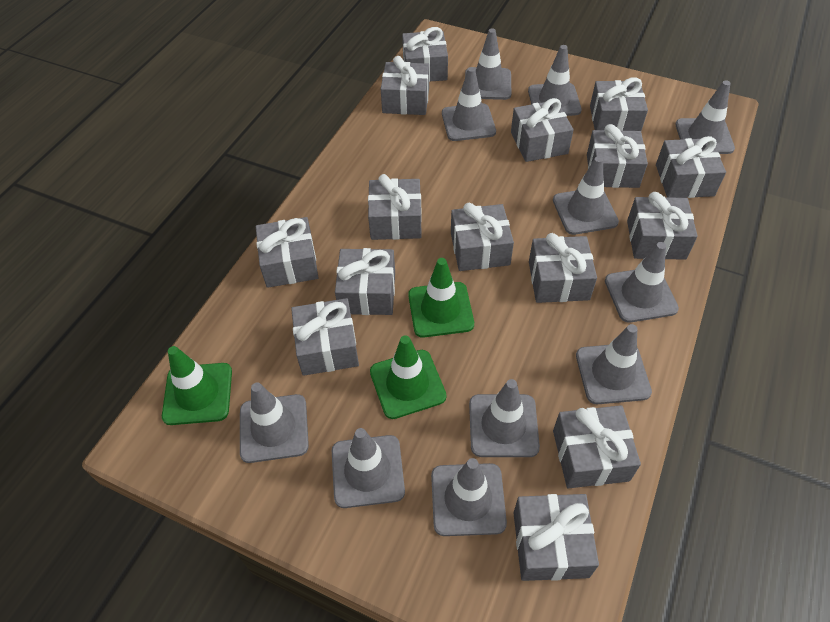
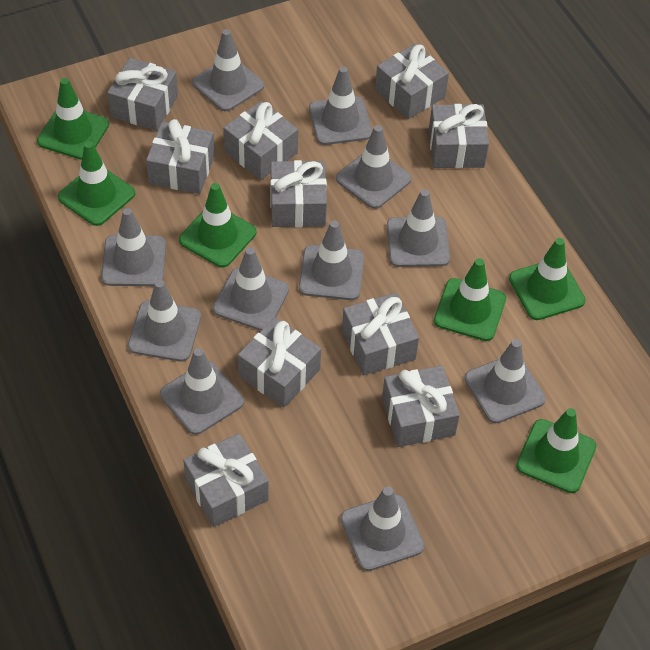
green traffic cone: 3 -> 6
grey gift: 15 -> 10

